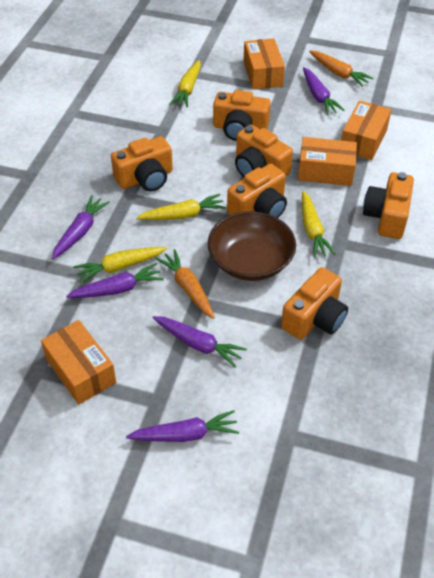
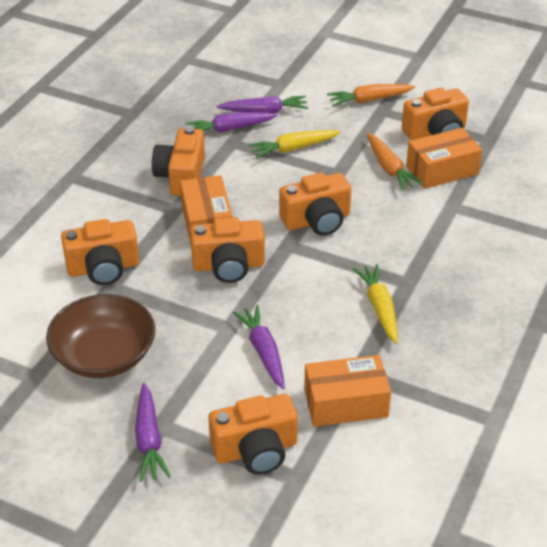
orange box: 4 -> 3
purple carrot: 5 -> 4
yellow carrot: 4 -> 2

